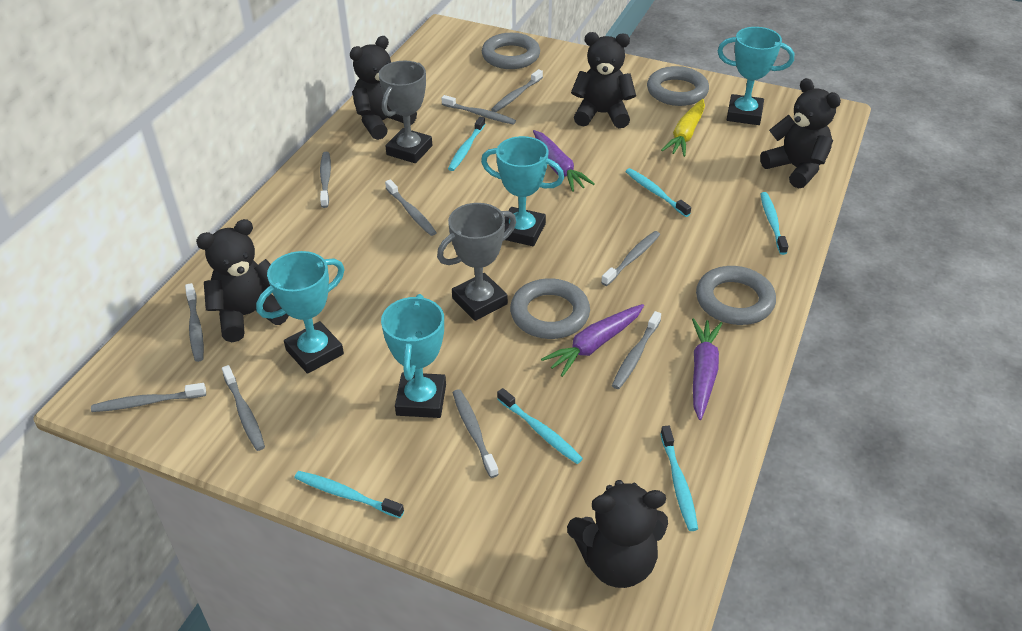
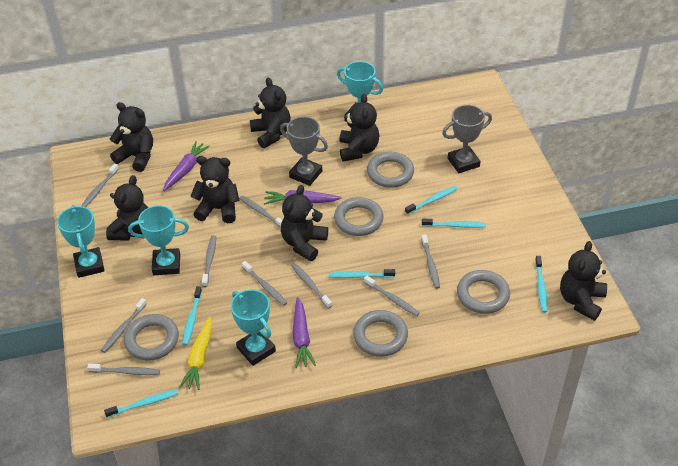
black teddy bear: 5 -> 7
grey ring: 4 -> 5
grey toothbrush: 10 -> 9

